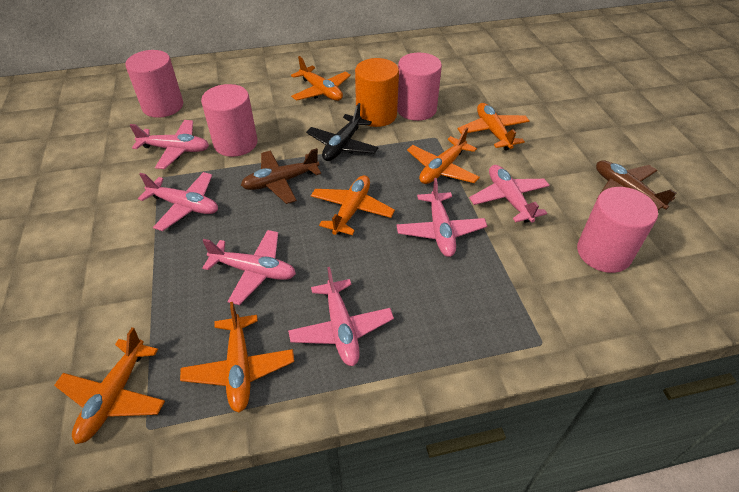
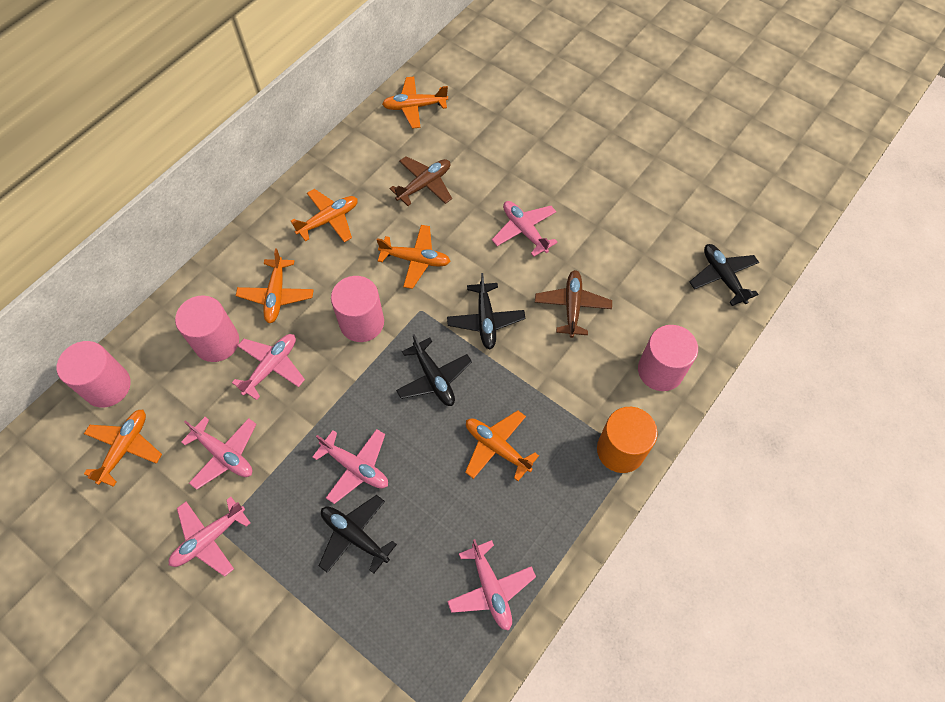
black plane: 1 -> 4

